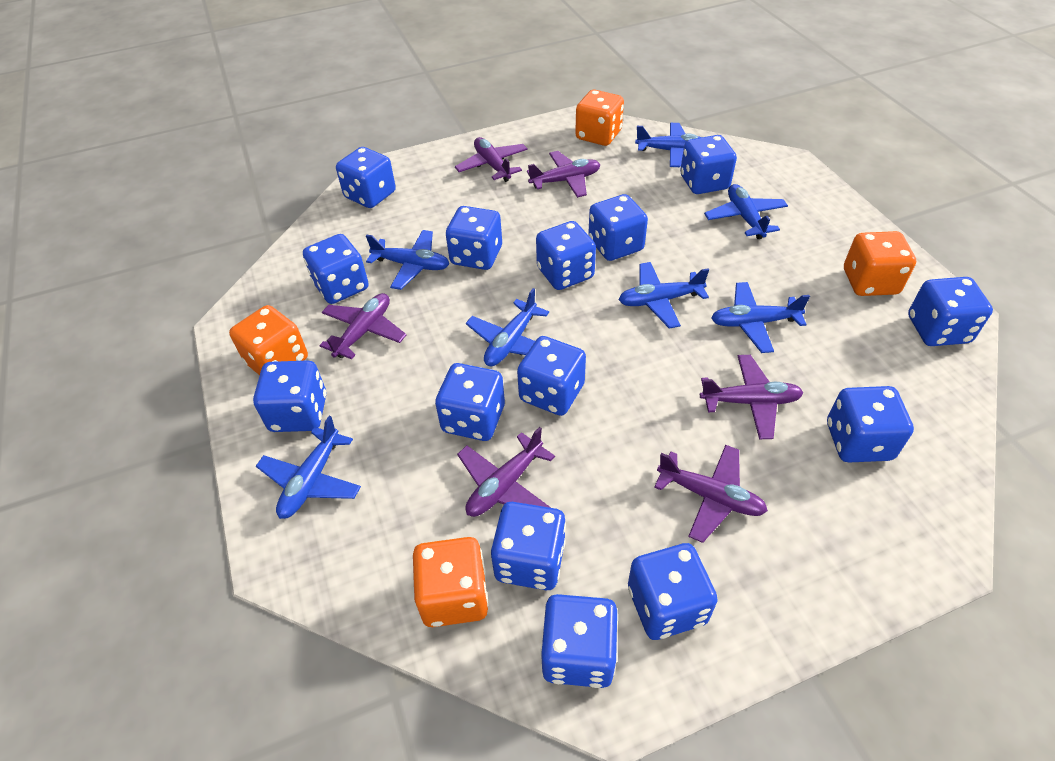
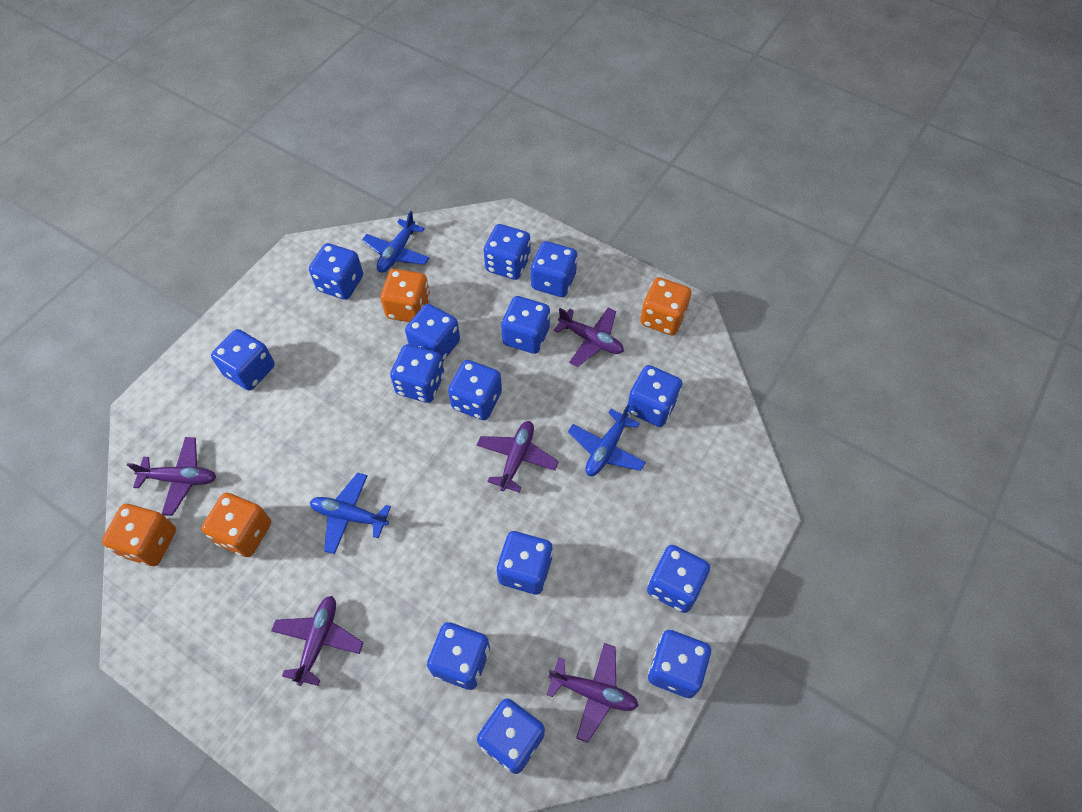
blue plane: 7 -> 3
purple plane: 6 -> 5

